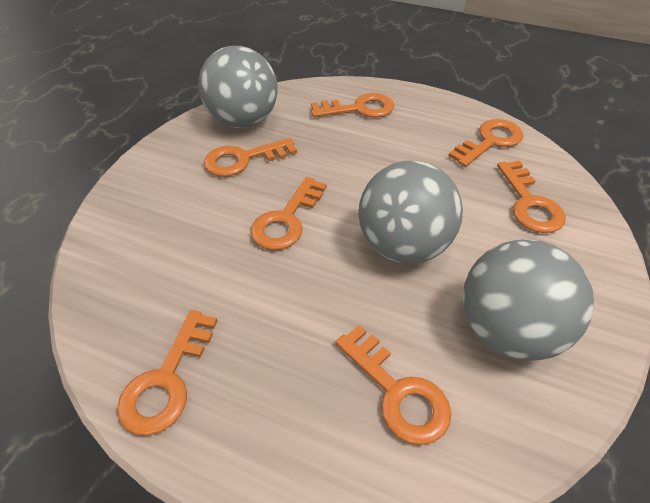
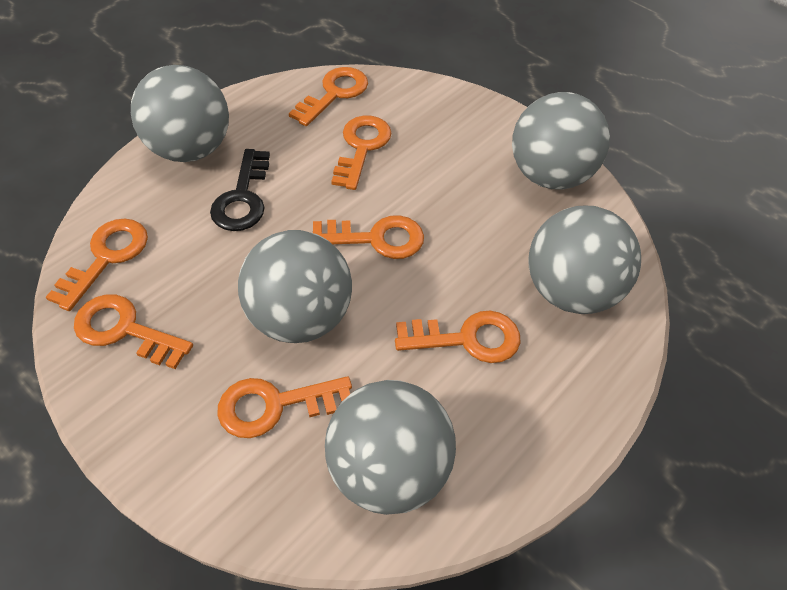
black key: 0 -> 1
grey ball: 3 -> 5

